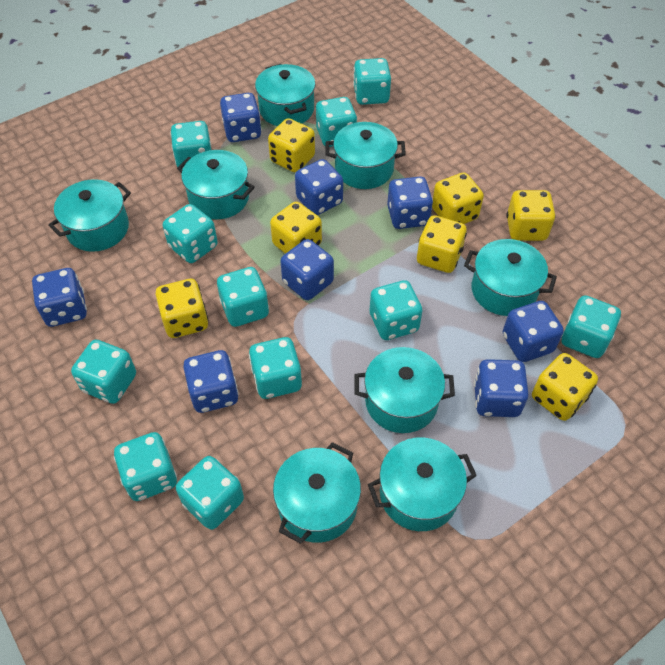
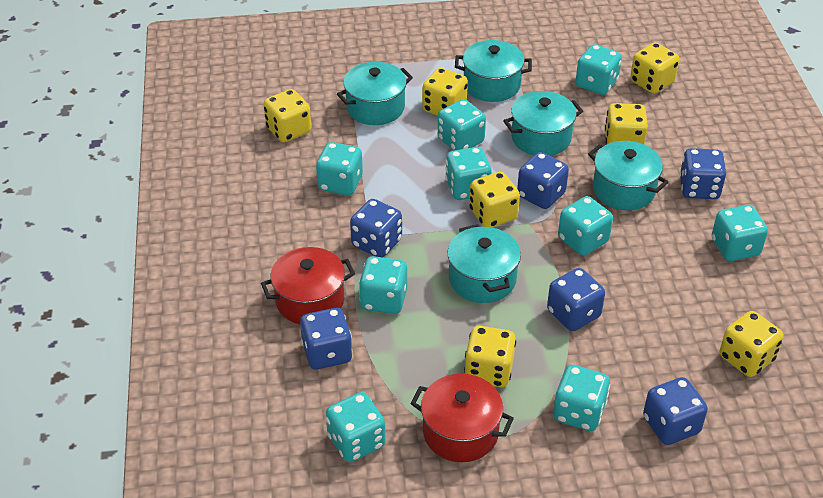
blue dice: 8 -> 6
red pot: 0 -> 2
turquoise dice: 11 -> 9
turquoise pot: 8 -> 5

